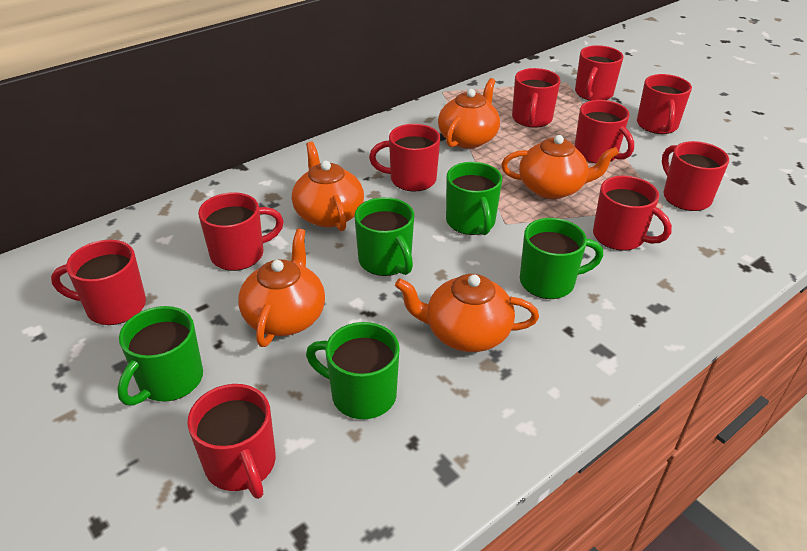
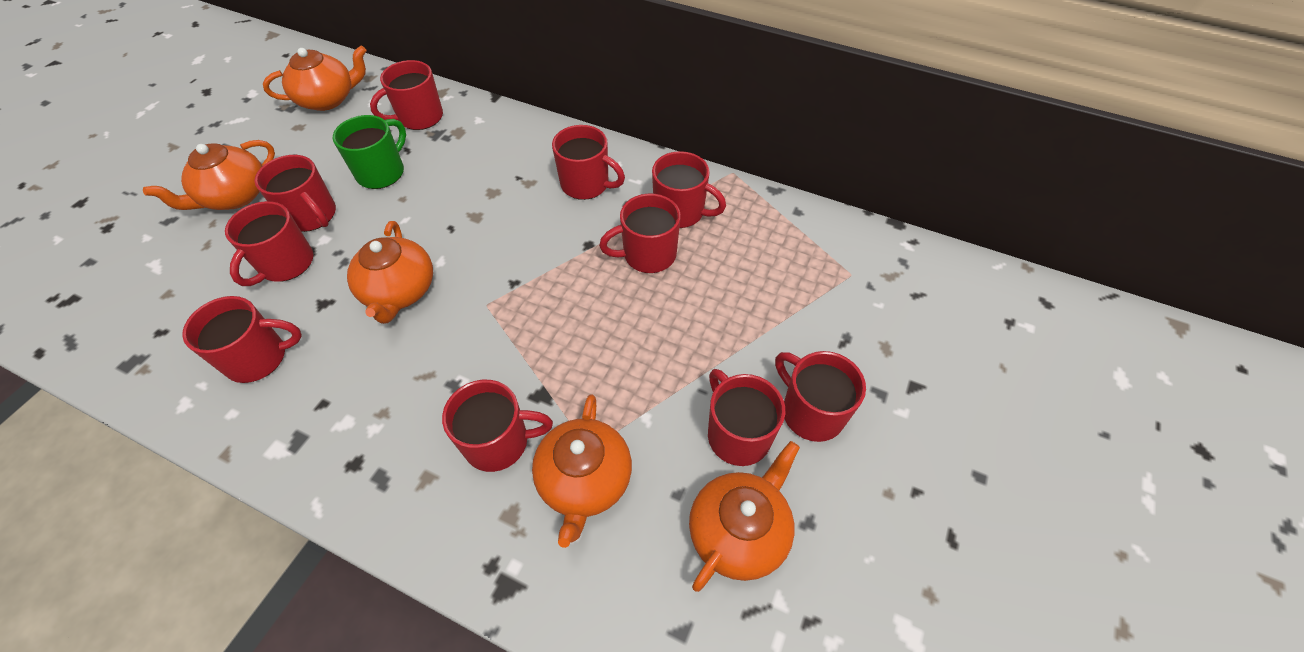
green mug: 5 -> 1

